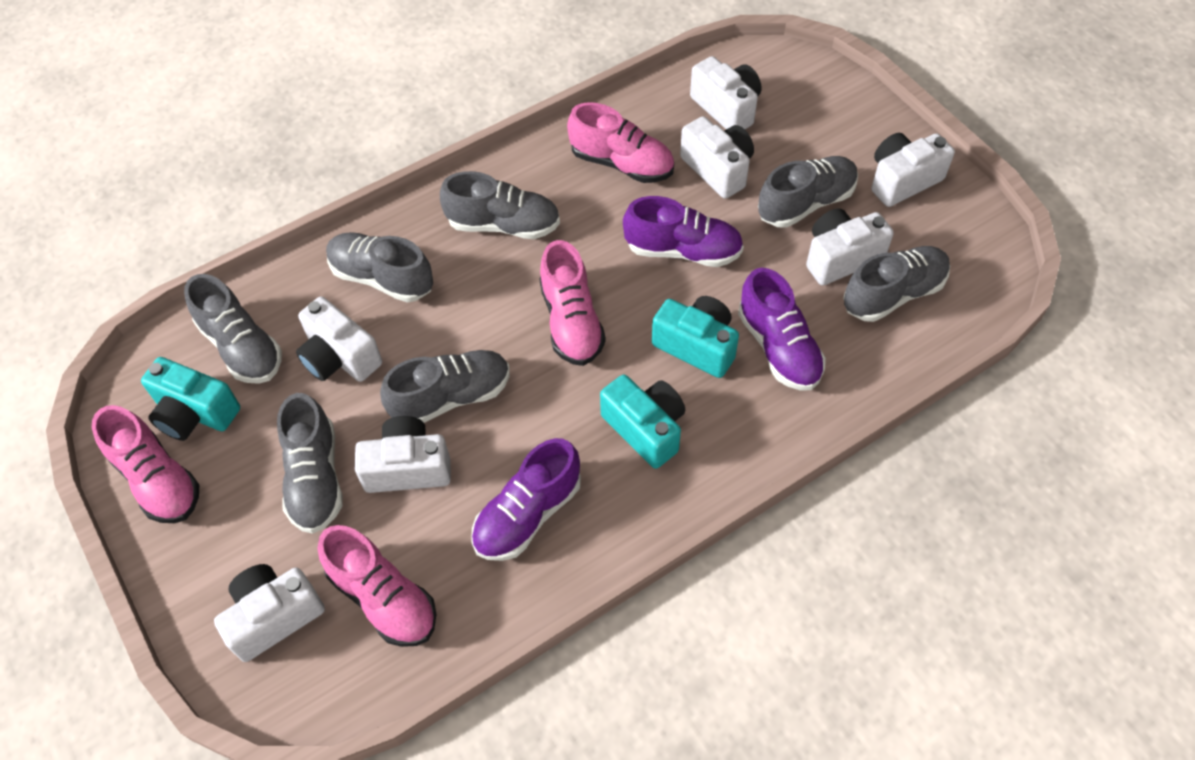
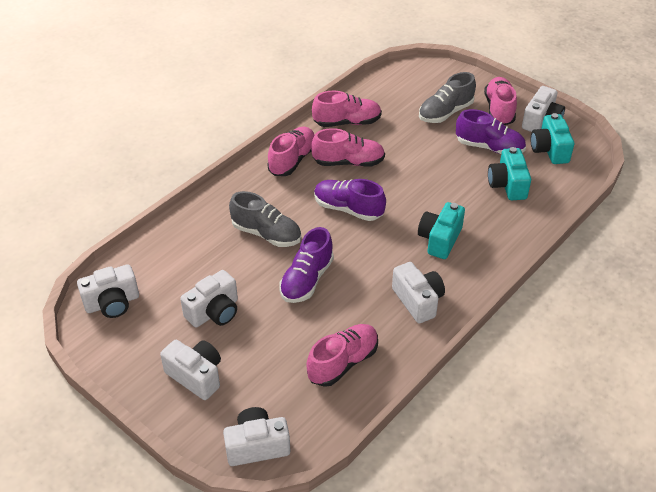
grey shoe: 7 -> 2
pink shoe: 4 -> 5
white camera: 7 -> 6

